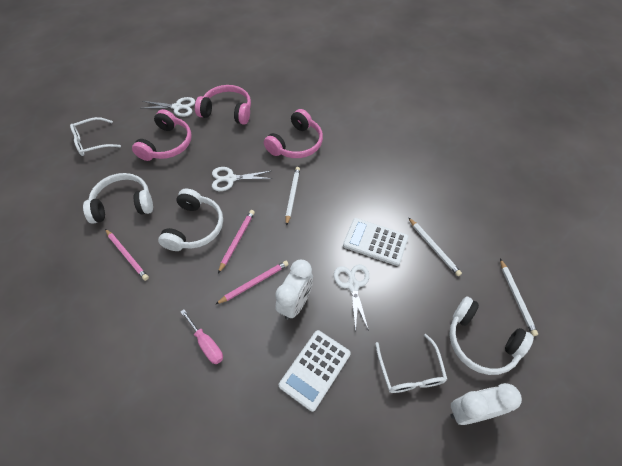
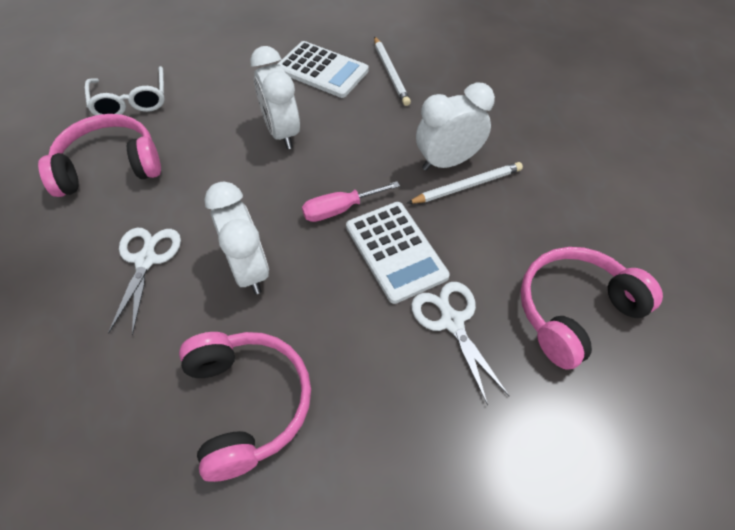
pink pencil: 3 -> 0
white clock: 2 -> 3
white glasses: 2 -> 1
white headphones: 3 -> 0
white pencil: 3 -> 2
white scissors: 3 -> 2

